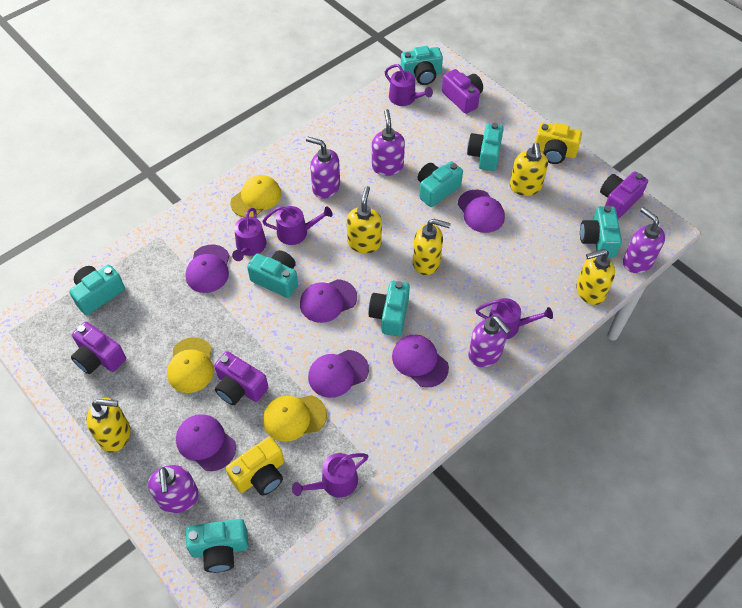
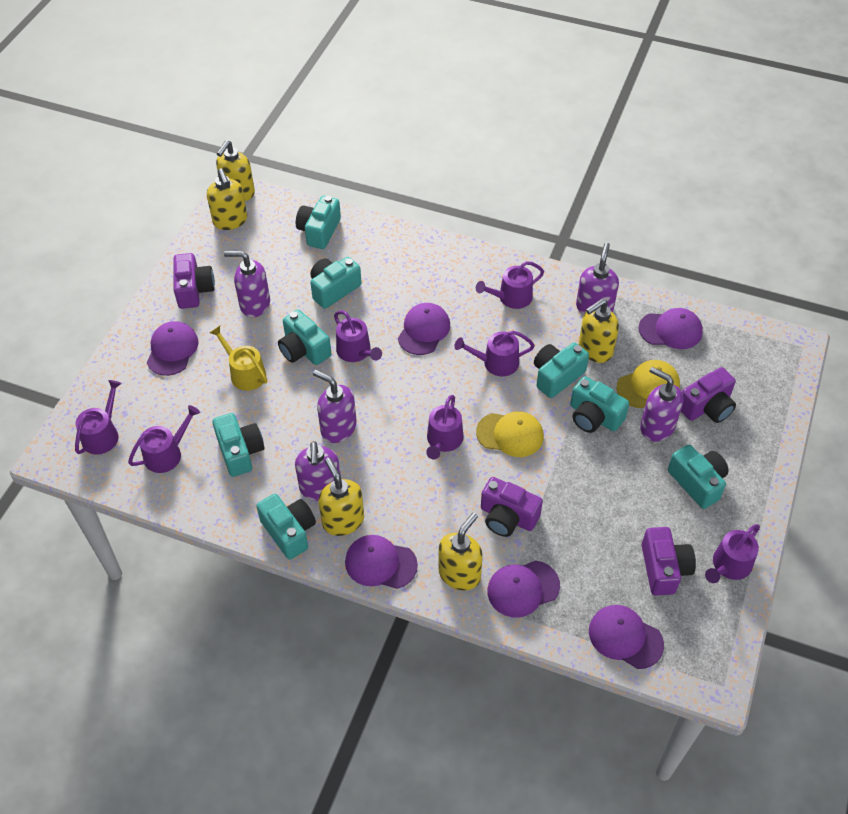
purple watering can: 5 -> 7
yellow camera: 2 -> 0
yellow cap: 3 -> 2
yellow watering can: 0 -> 1

